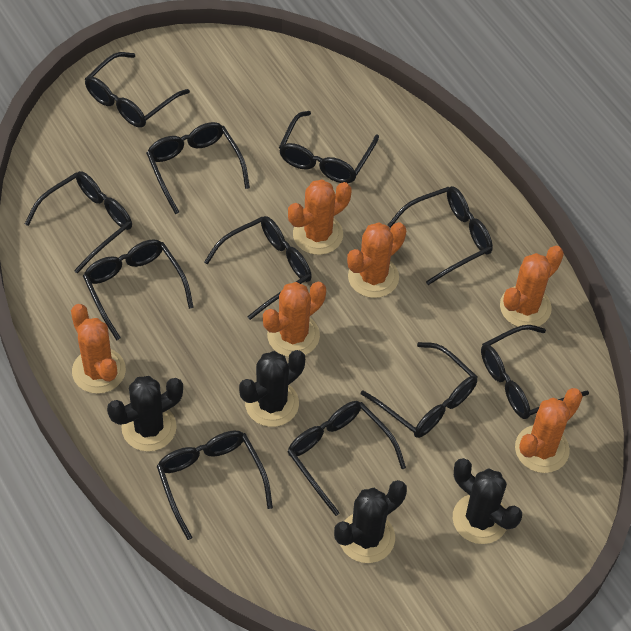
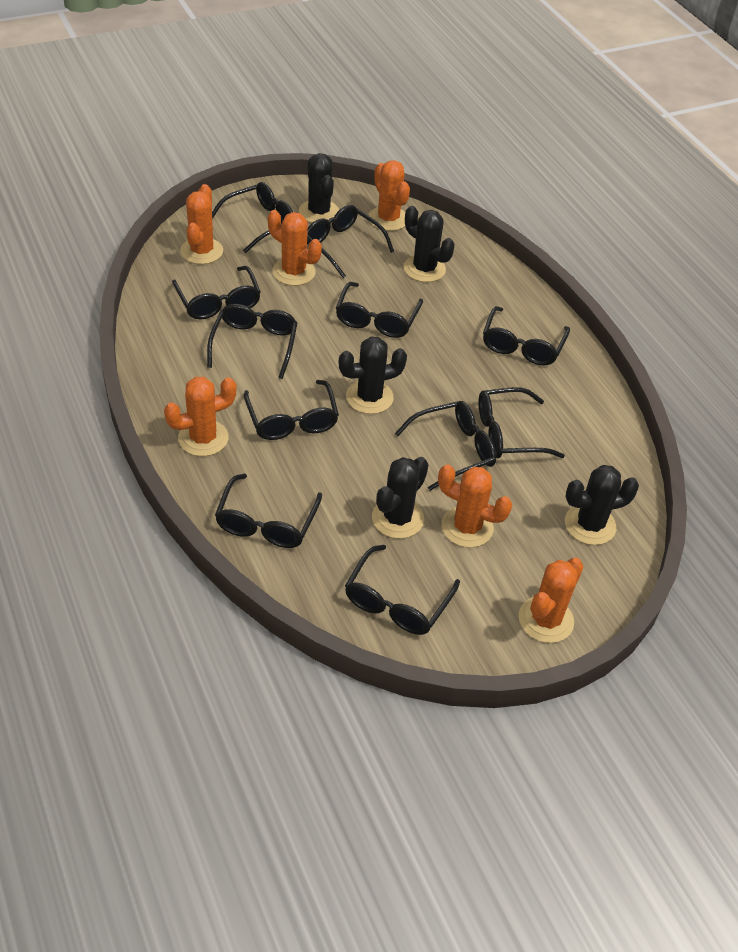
black cactus: 4 -> 5

